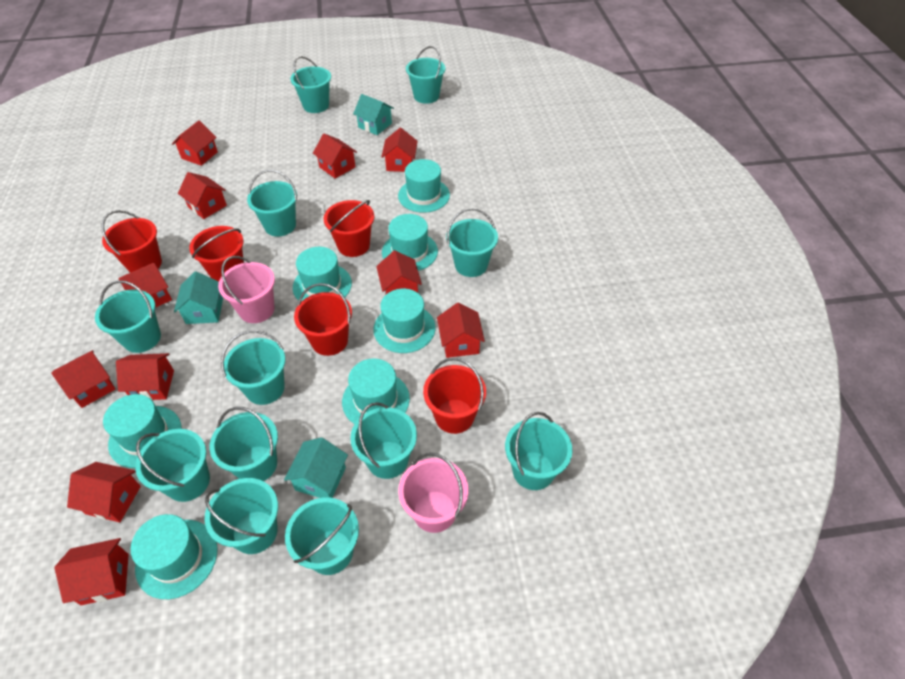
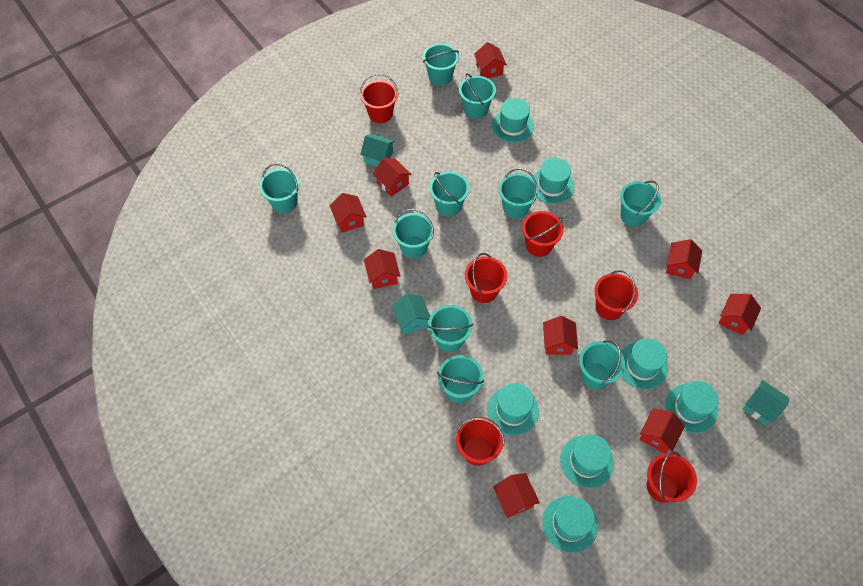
pink bucket: 2 -> 0
red bucket: 5 -> 6
red house: 11 -> 9
turquoise bucket: 12 -> 10

